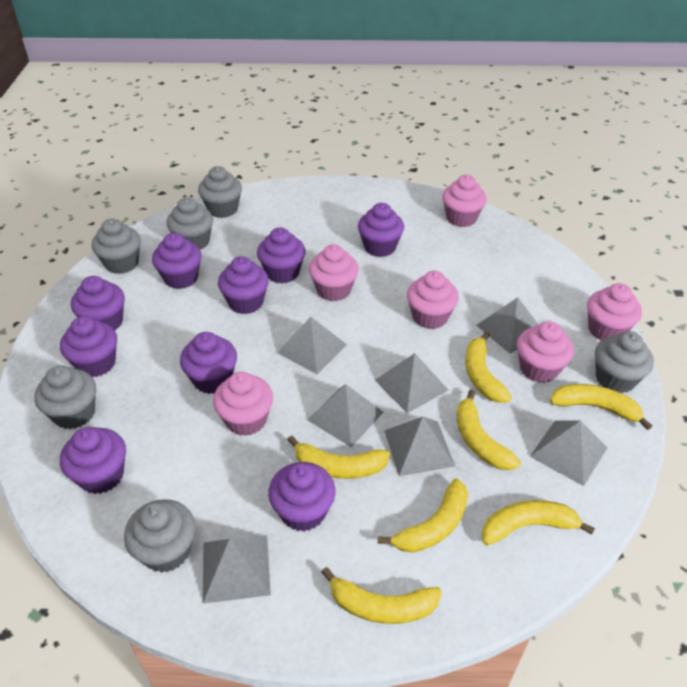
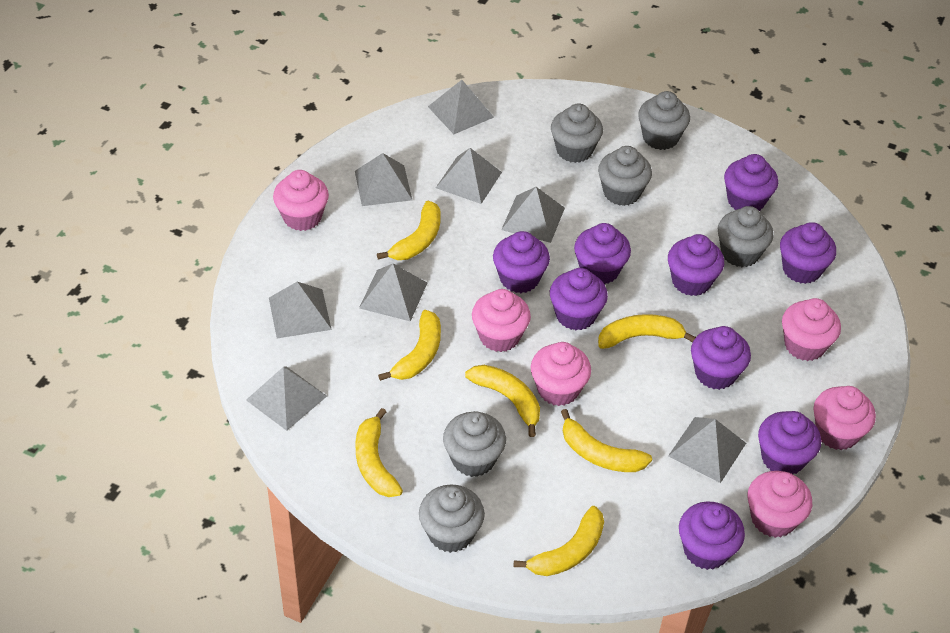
grey pyramid: 7 -> 8

